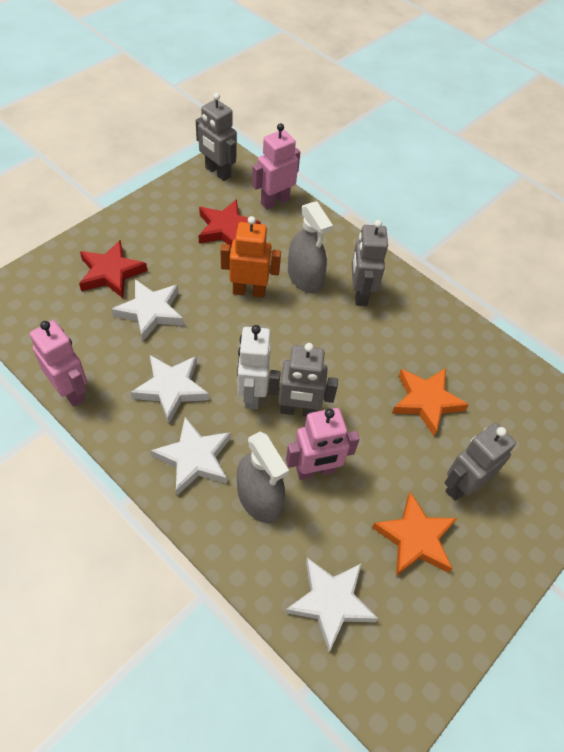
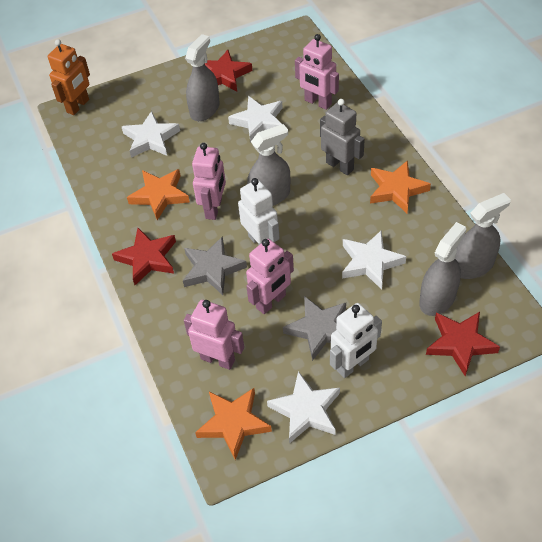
grey robot: 4 -> 1
grey spray bottle: 2 -> 4
grey star: 0 -> 2
orange star: 2 -> 3
pink robot: 3 -> 4
red star: 2 -> 3
white robot: 1 -> 2

